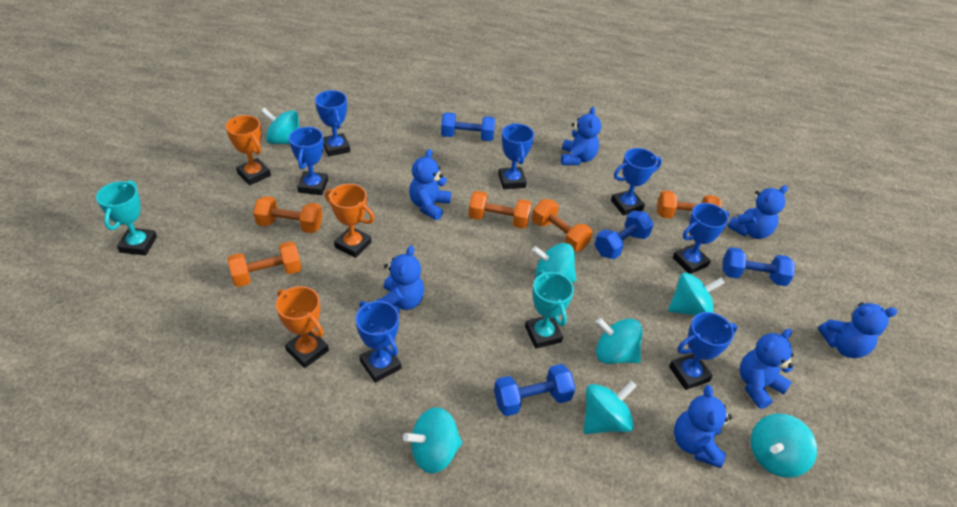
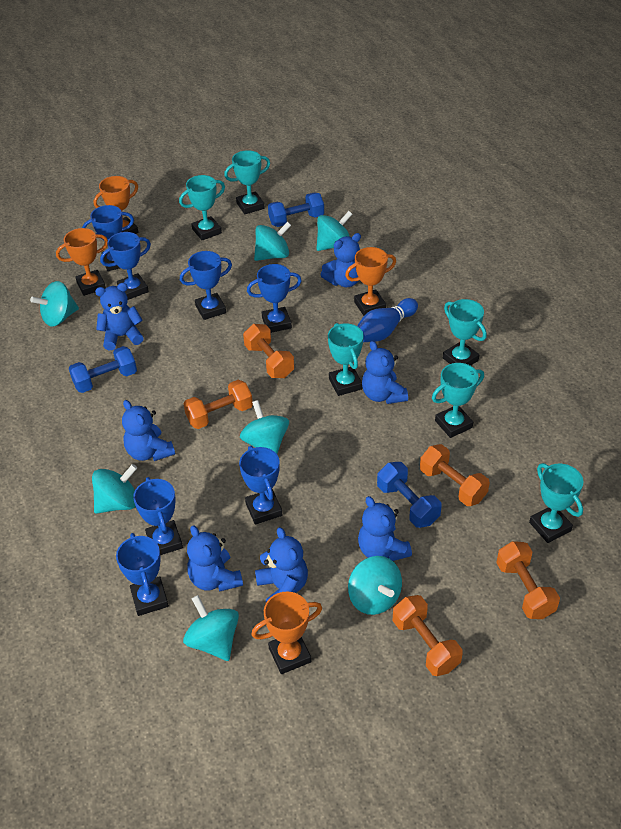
blue bowling pin: 0 -> 1
blue dumbbell: 4 -> 3
orange trophy: 3 -> 4
turquoise trophy: 2 -> 6

